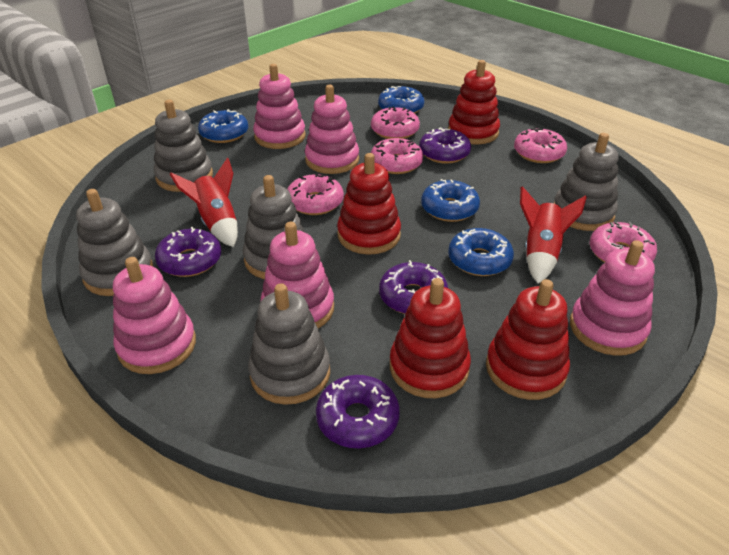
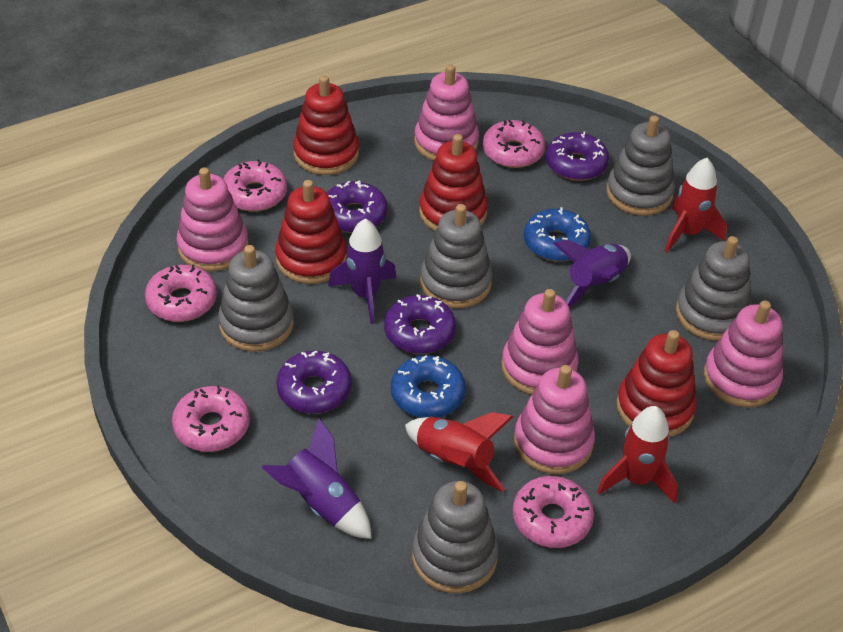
blue donut: 4 -> 2
purple rocket: 0 -> 3
red rocket: 2 -> 3

